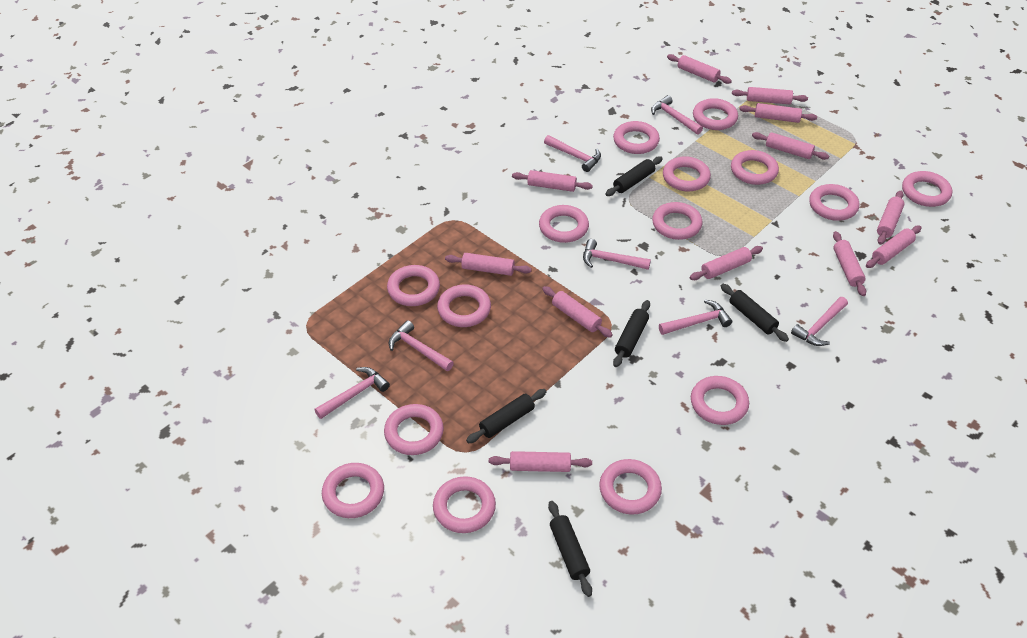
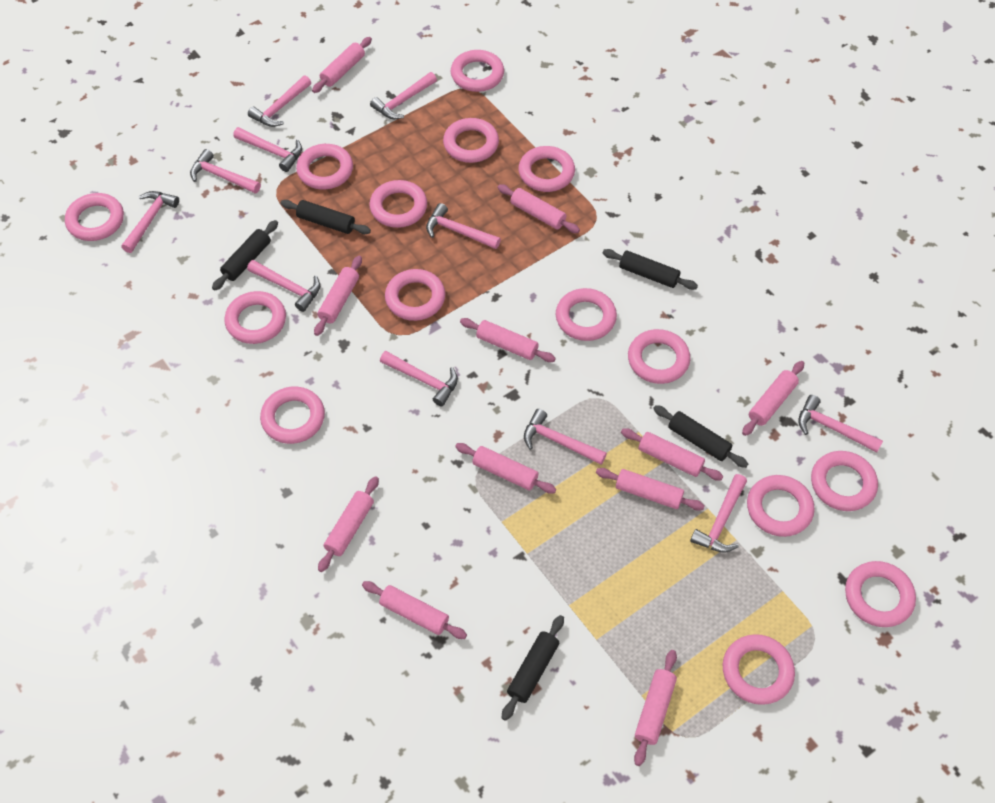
pink hammer: 7 -> 11
pink rolling pin: 12 -> 11

